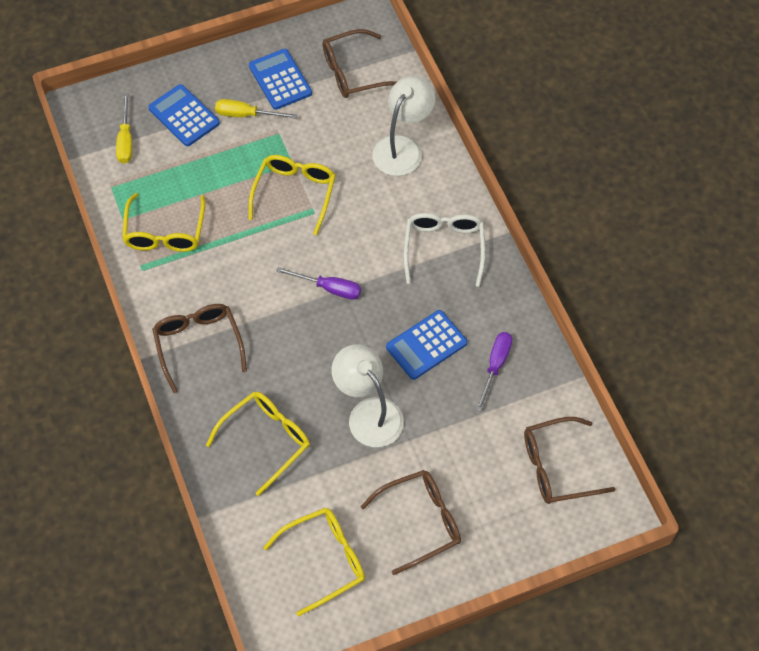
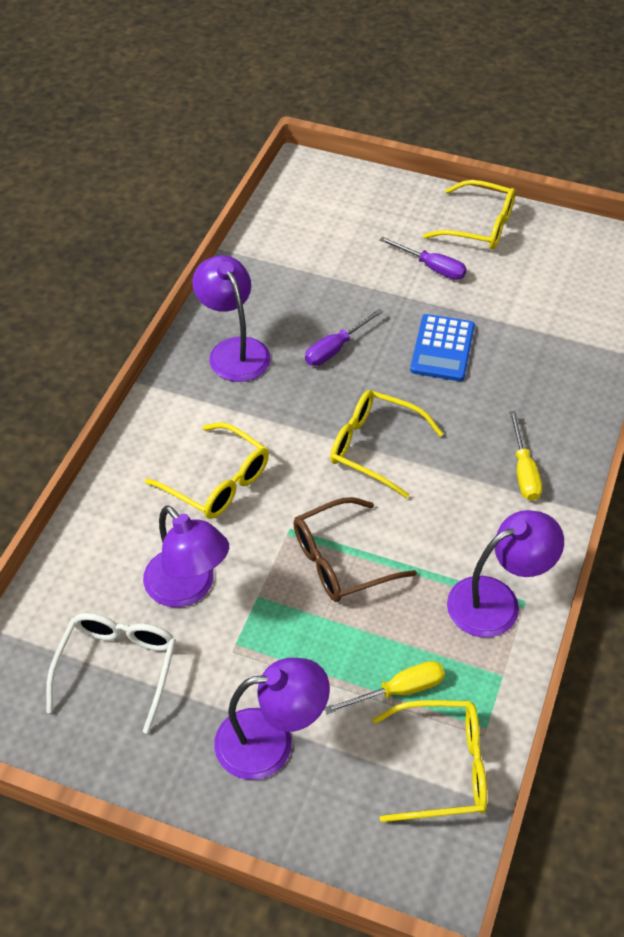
blue calculator: 3 -> 1
brown glasses: 4 -> 1
purple lamp: 0 -> 4
white lamp: 2 -> 0

